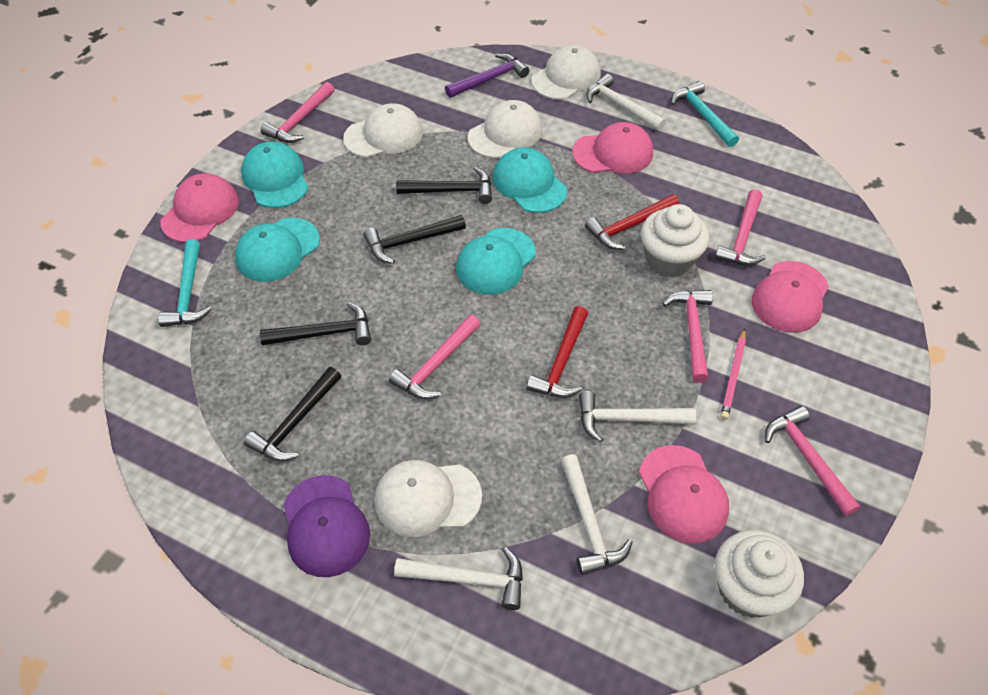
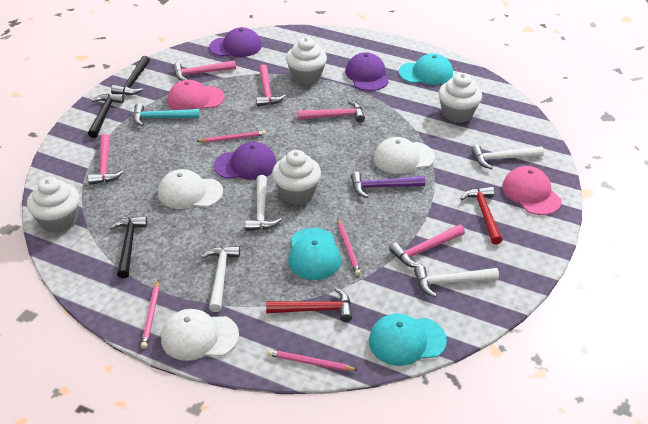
black hammer: 4 -> 3
pink cap: 4 -> 2
pink pencil: 1 -> 4
purple cap: 1 -> 3
turquoise cap: 4 -> 3
turquoise hammer: 2 -> 1
white cap: 4 -> 3
white cupcake: 2 -> 4

